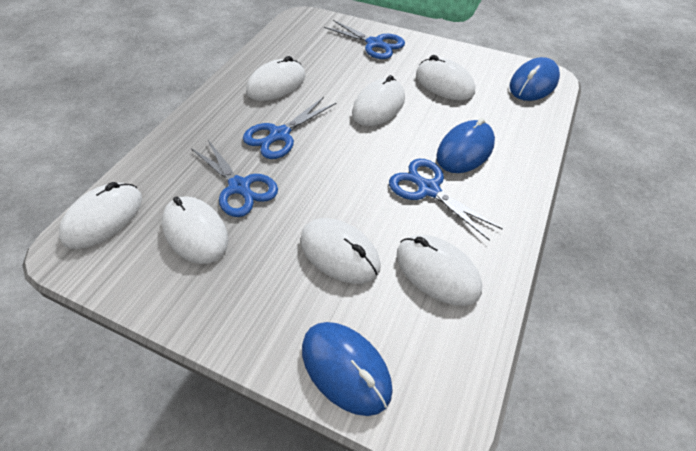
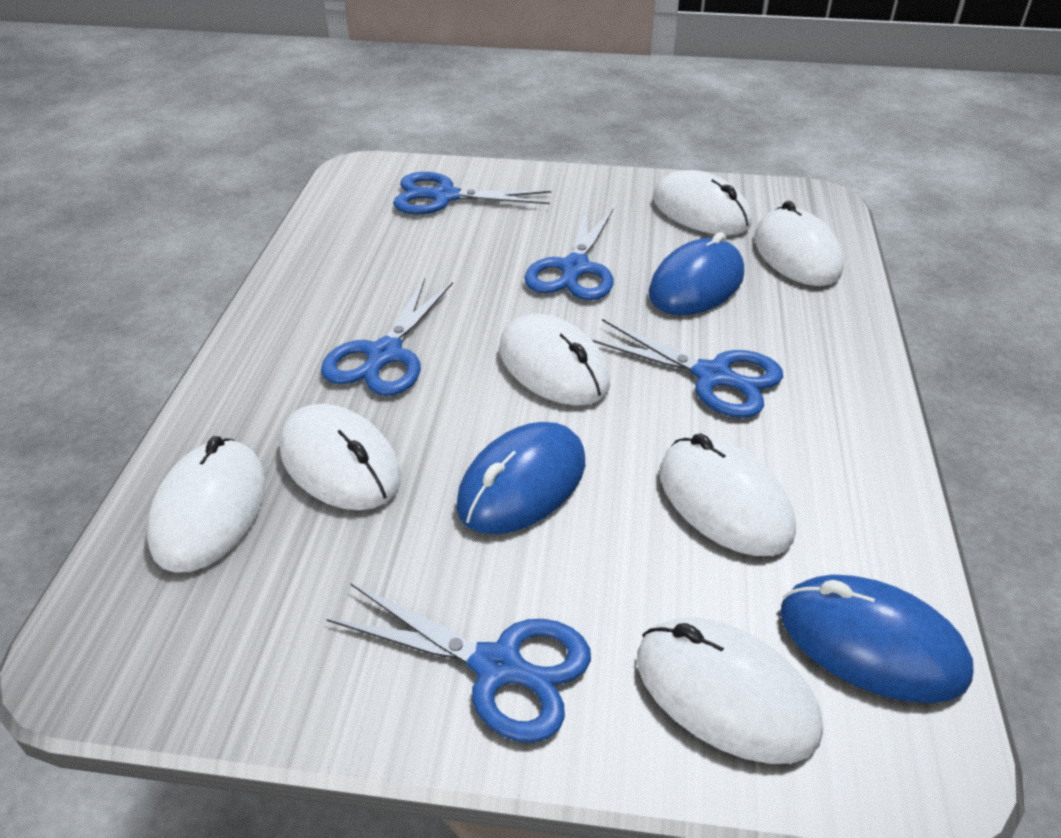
blue scissors: 4 -> 5

